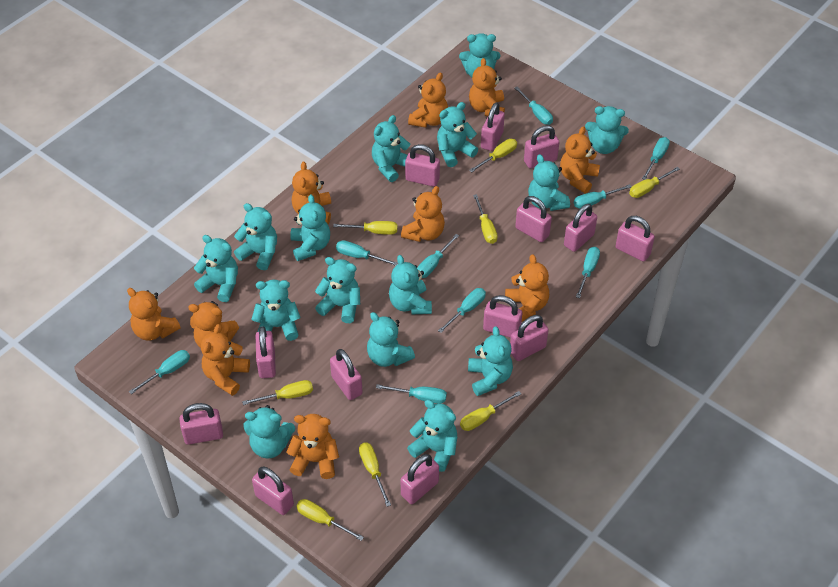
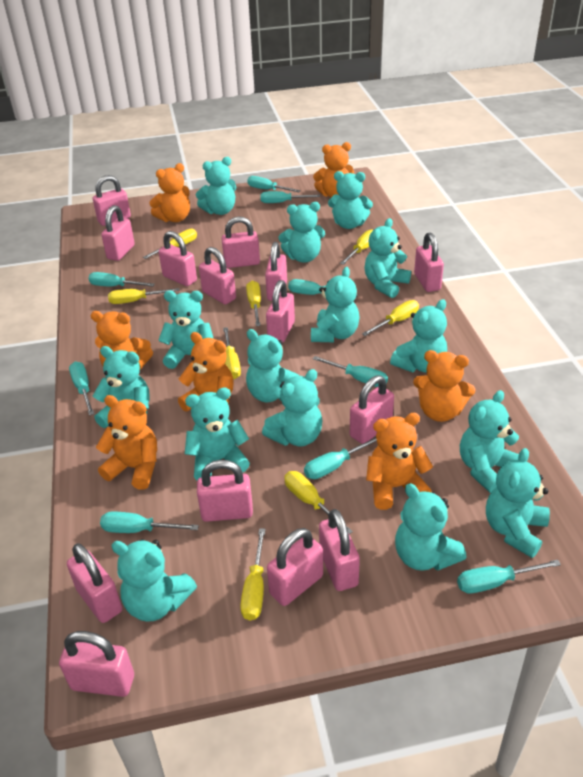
orange teddy bear: 10 -> 7
pink padlock: 13 -> 14

